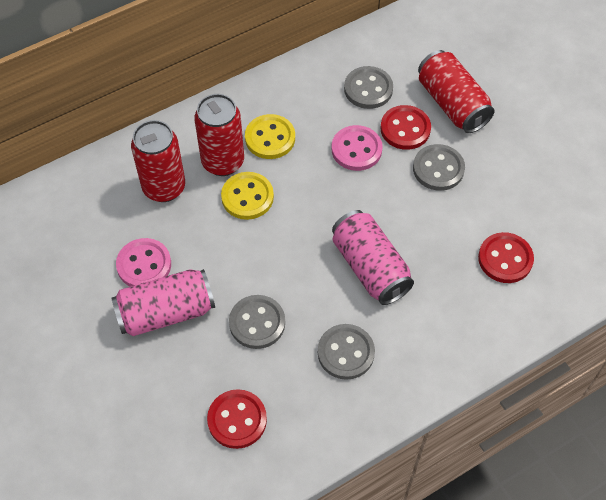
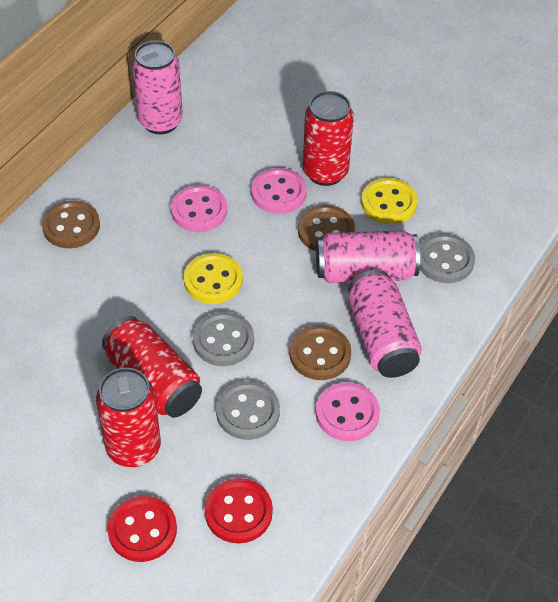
brown button: 0 -> 3
grey button: 4 -> 3
pink button: 2 -> 3
pink can: 2 -> 3
red button: 3 -> 2

